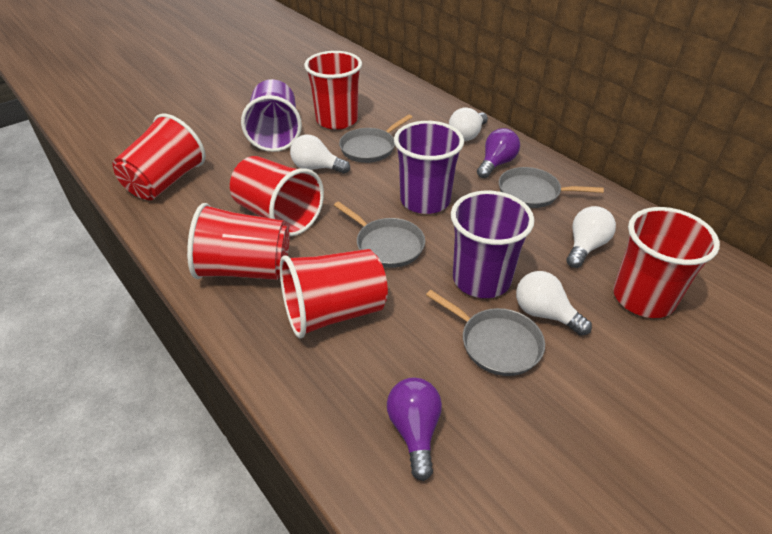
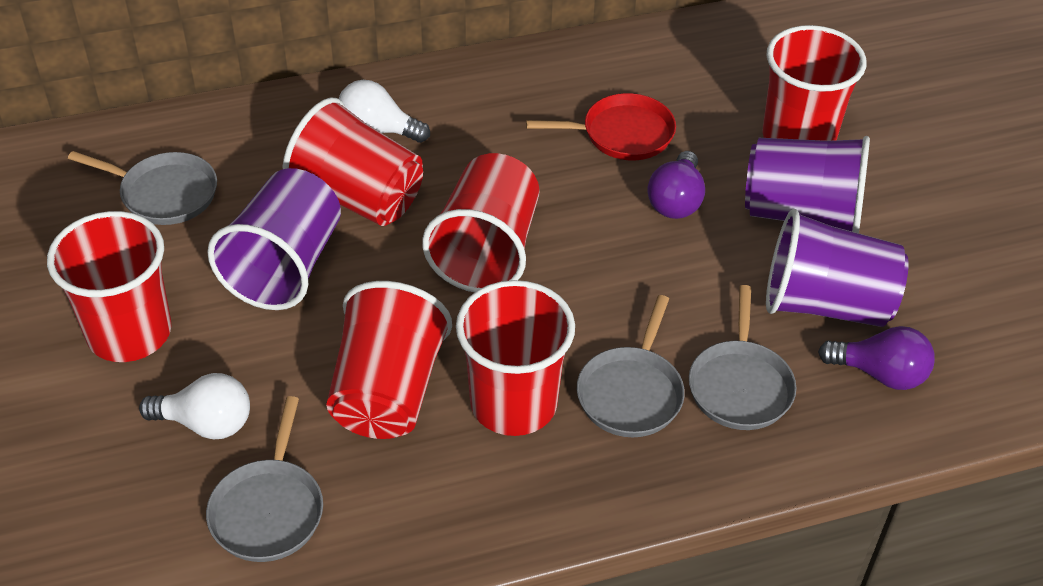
red pan: 0 -> 1
white light bulb: 4 -> 2

